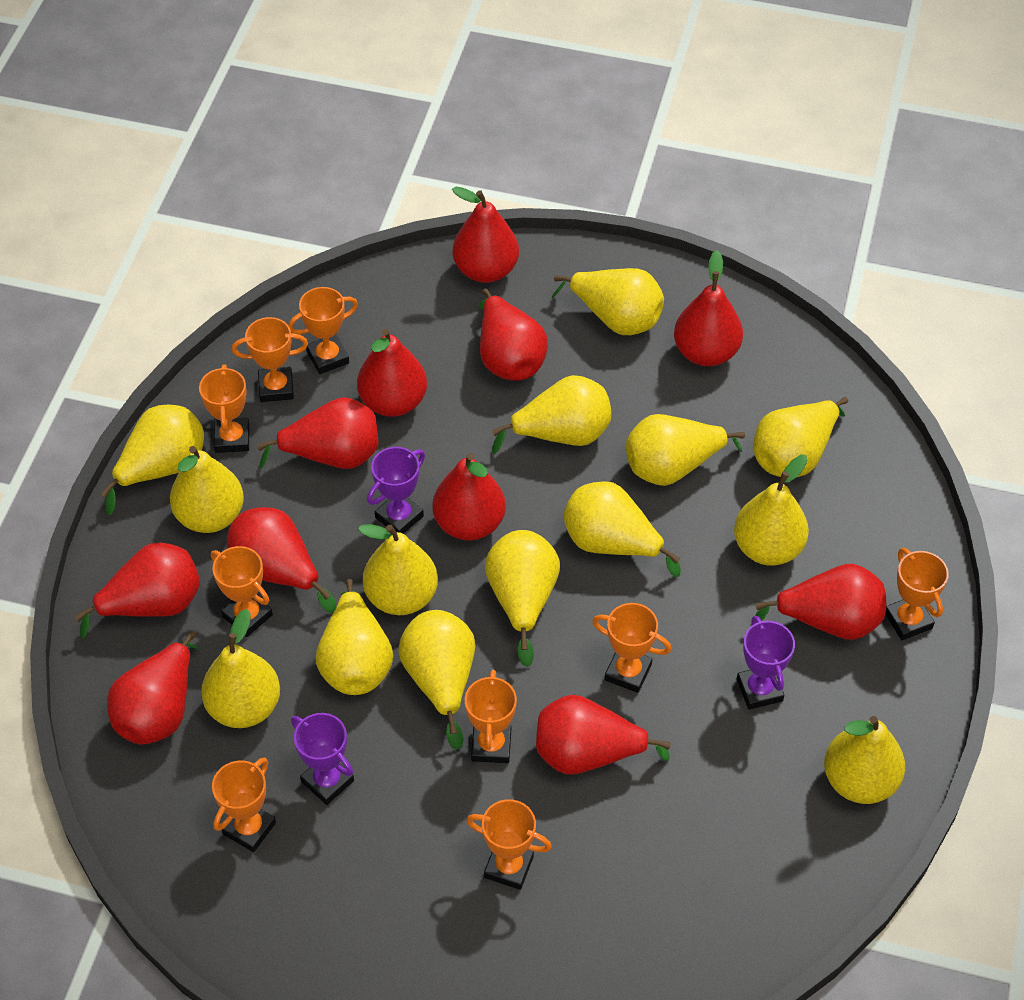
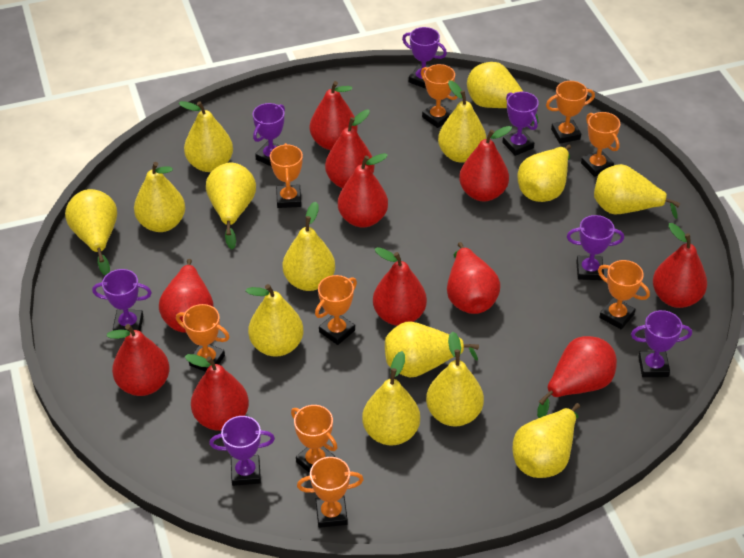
purple trophy: 3 -> 7

